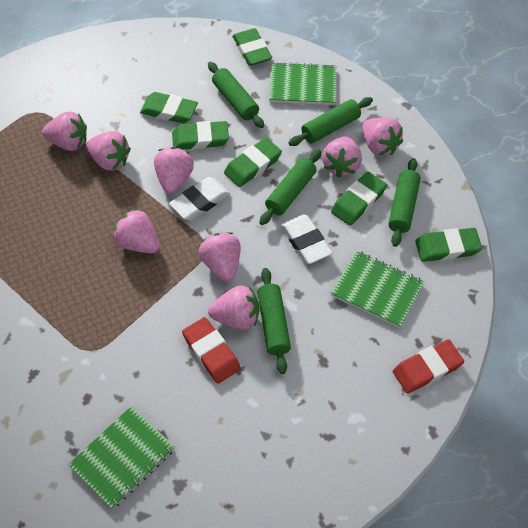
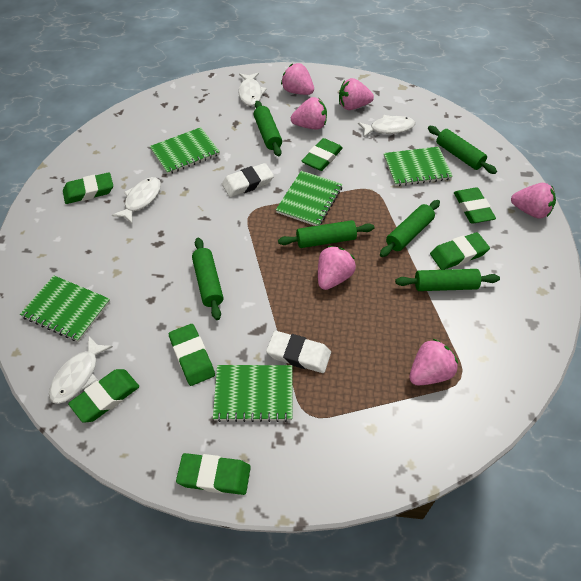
green eraser: 6 -> 7
green notebook: 3 -> 5
green rolling pin: 5 -> 6
pink strawberry: 8 -> 6
red eraser: 2 -> 0
white fish: 0 -> 4

